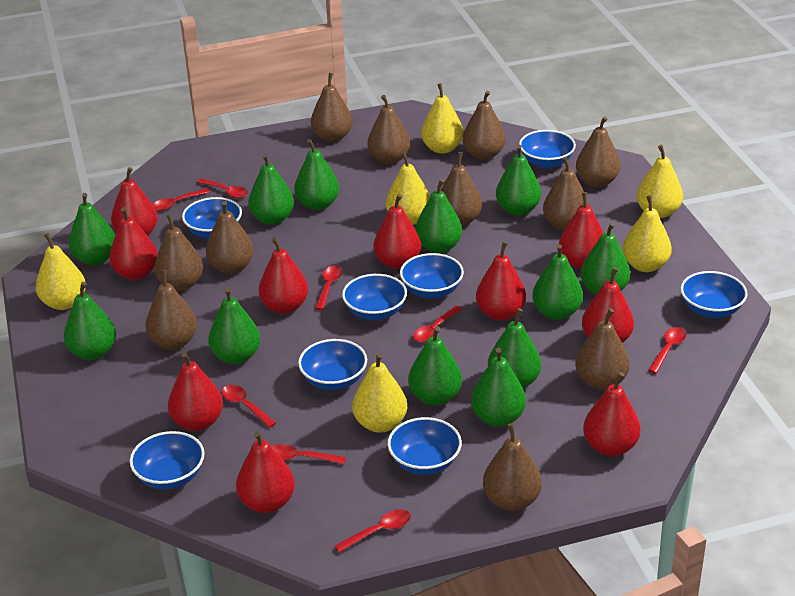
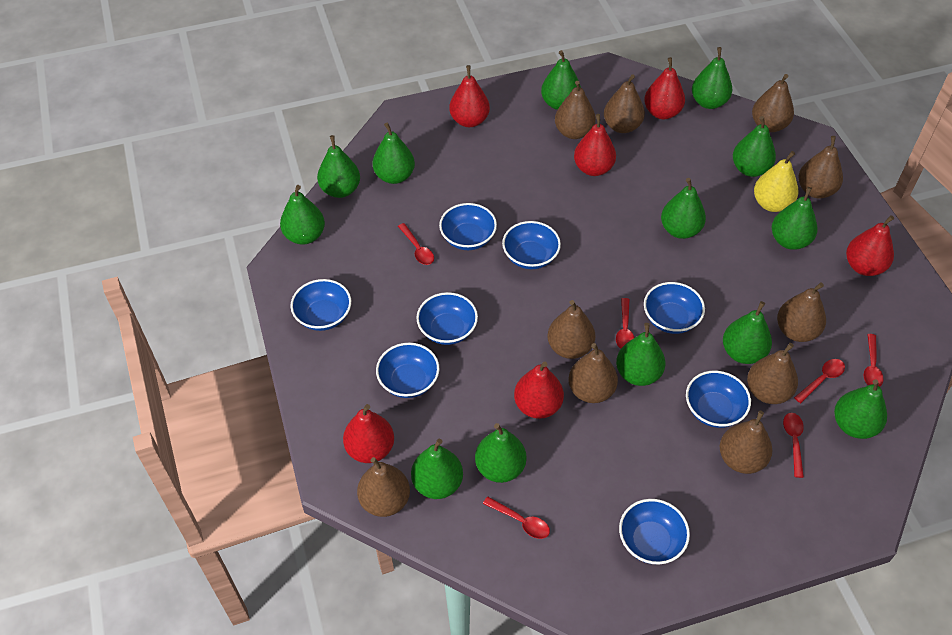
brown pear: 11 -> 10
green pear: 12 -> 13
red pear: 10 -> 6
red spoon: 8 -> 6
yellow pear: 6 -> 1

